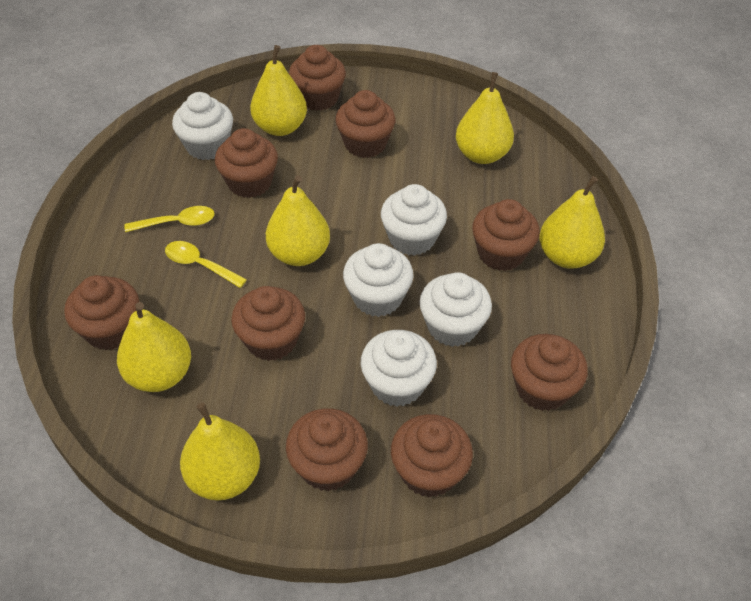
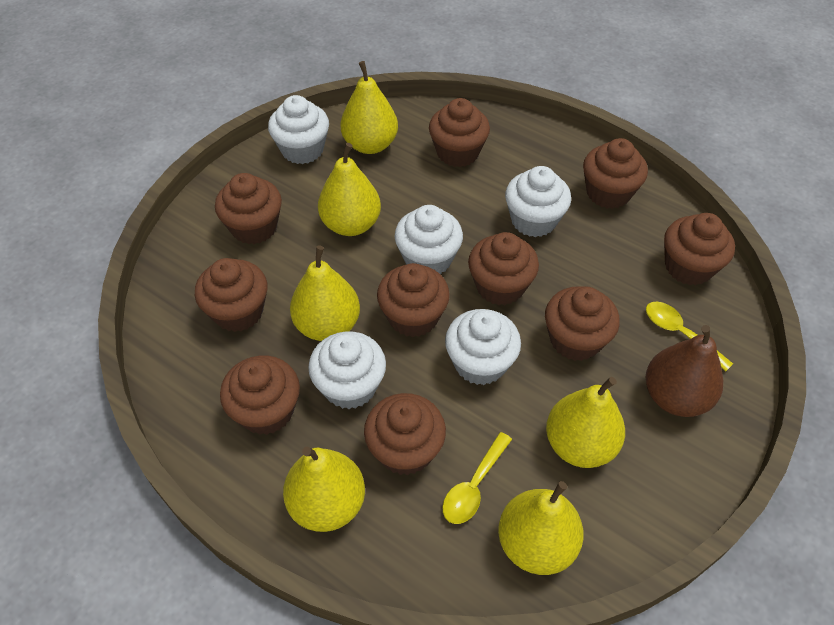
brown cupcake: 9 -> 10
brown pear: 0 -> 1

